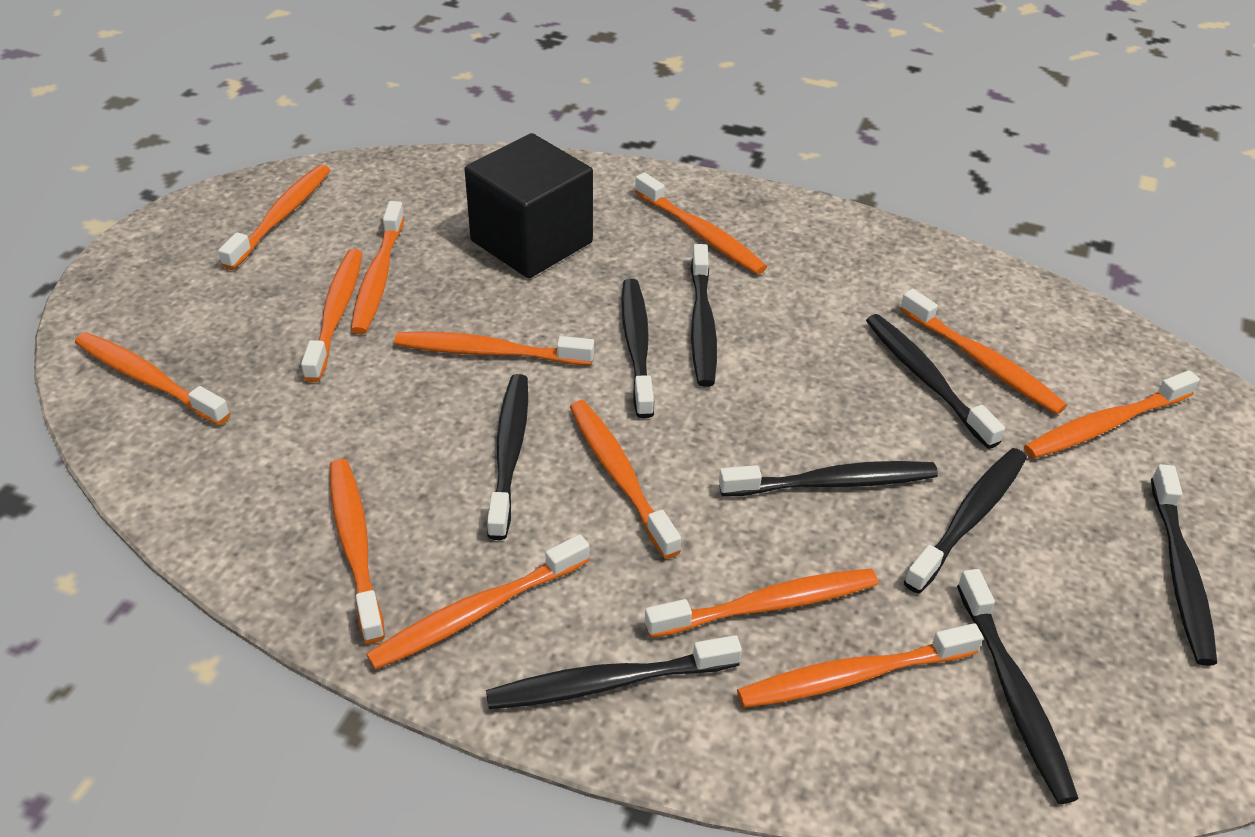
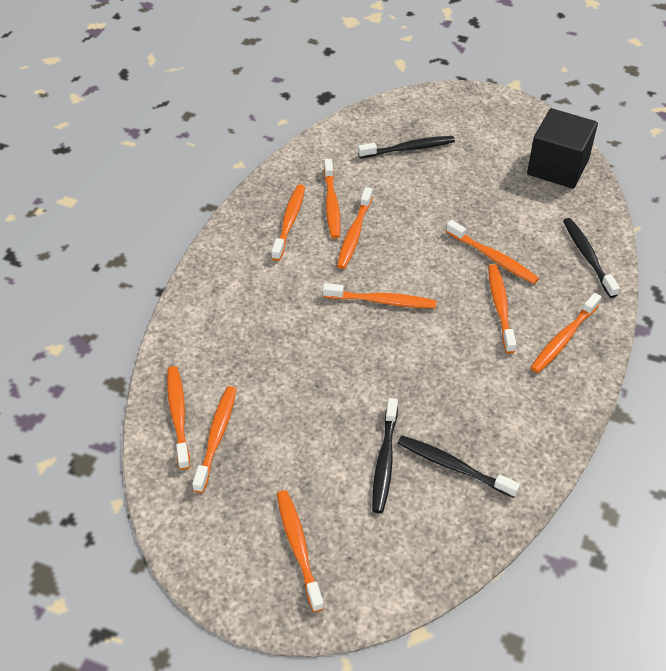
black toothbrush: 9 -> 4
orange toothbrush: 13 -> 10

